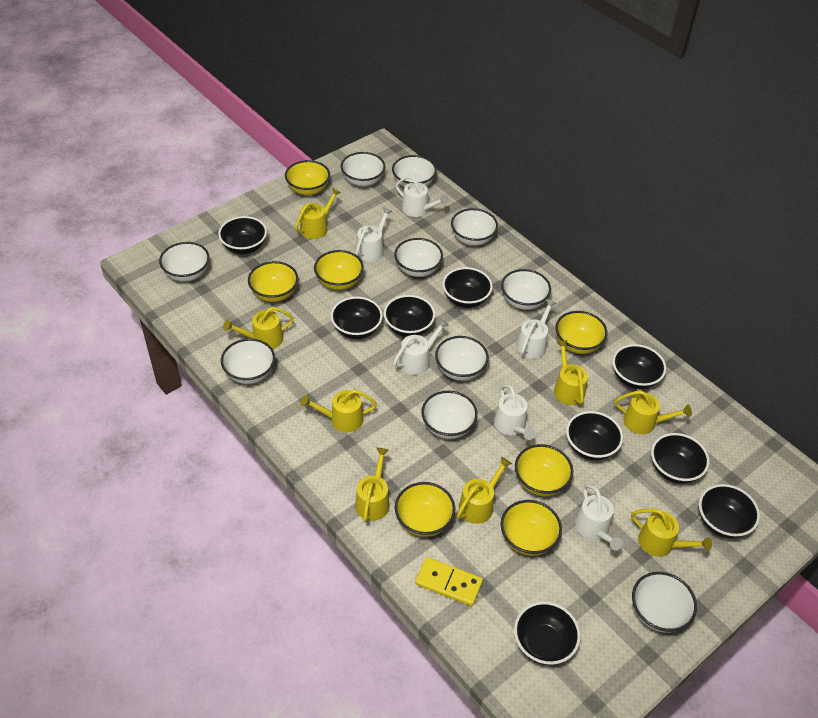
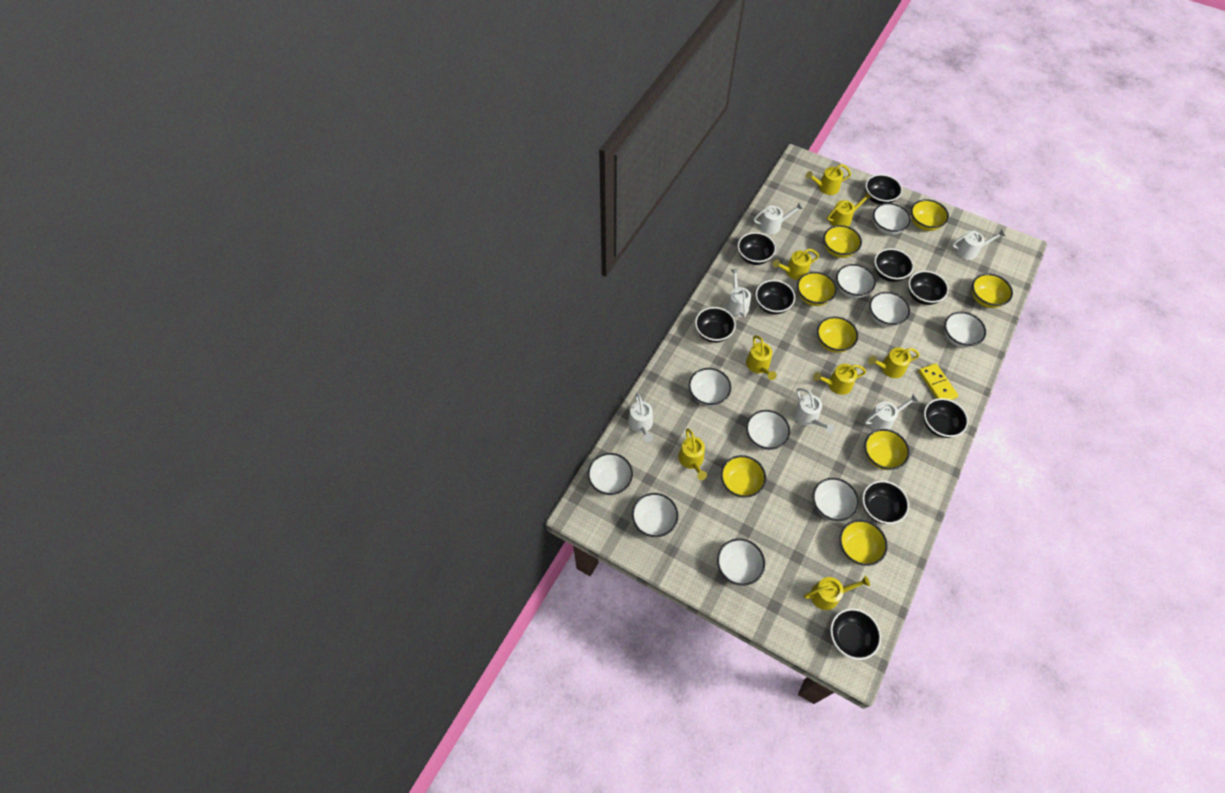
yellow bowl: 7 -> 8

